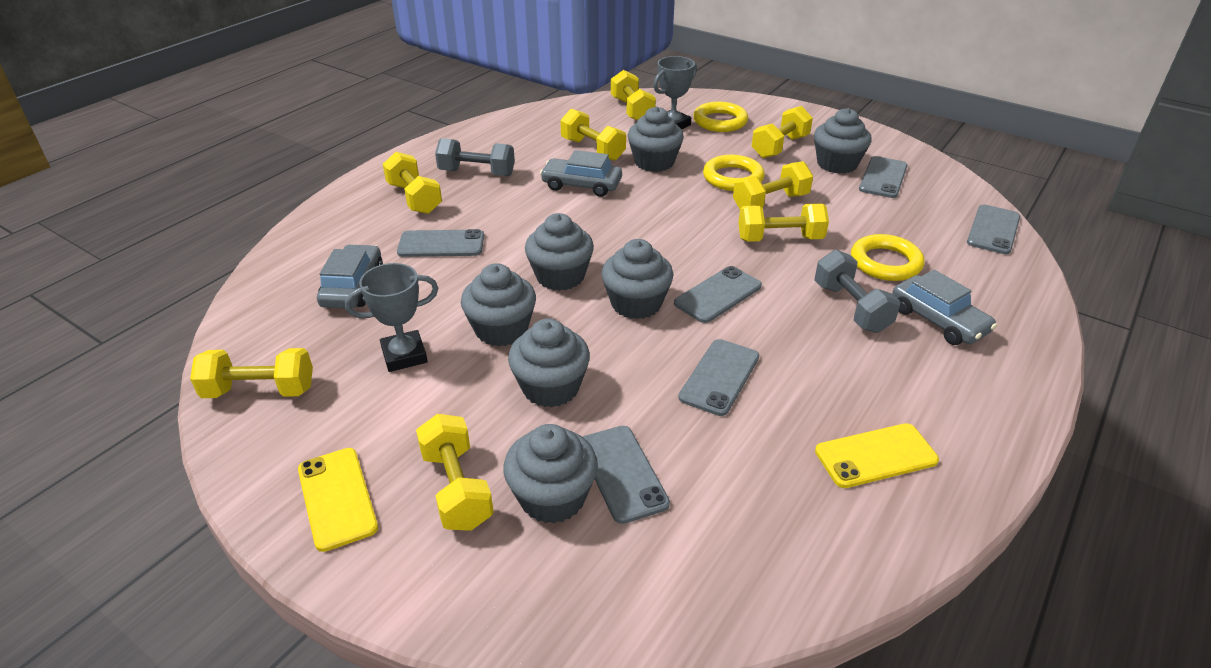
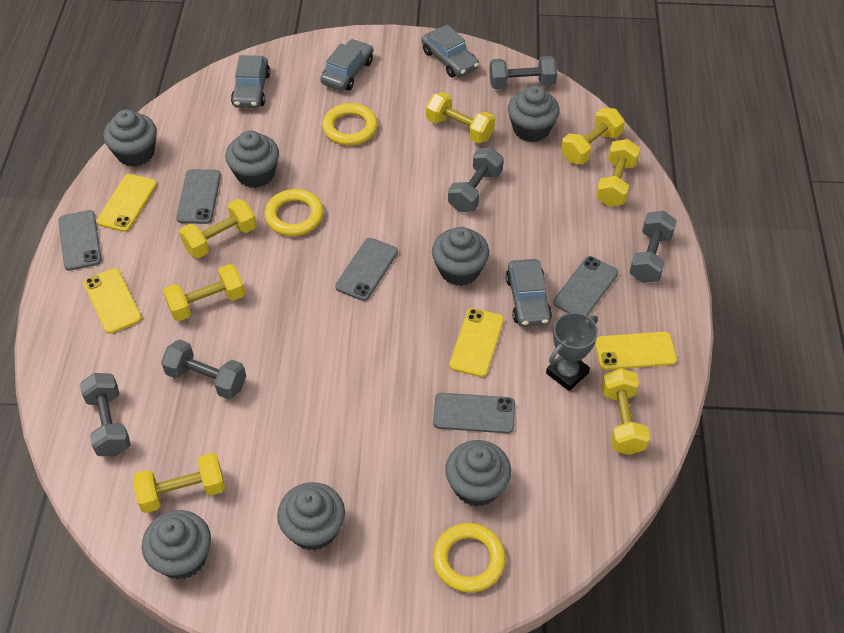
grey car: 3 -> 4
grey dumbbell: 2 -> 5
grey phone: 6 -> 5
grey trophy: 2 -> 1
yellow dumbbell: 8 -> 7
yellow phone: 2 -> 4

